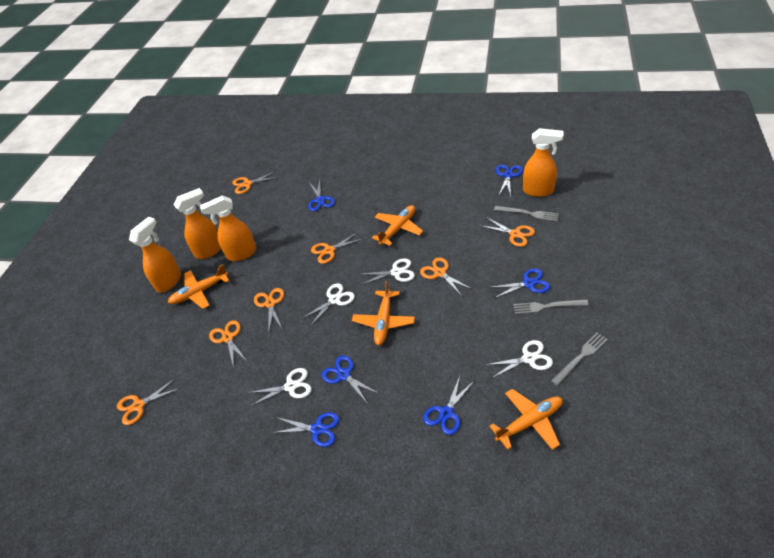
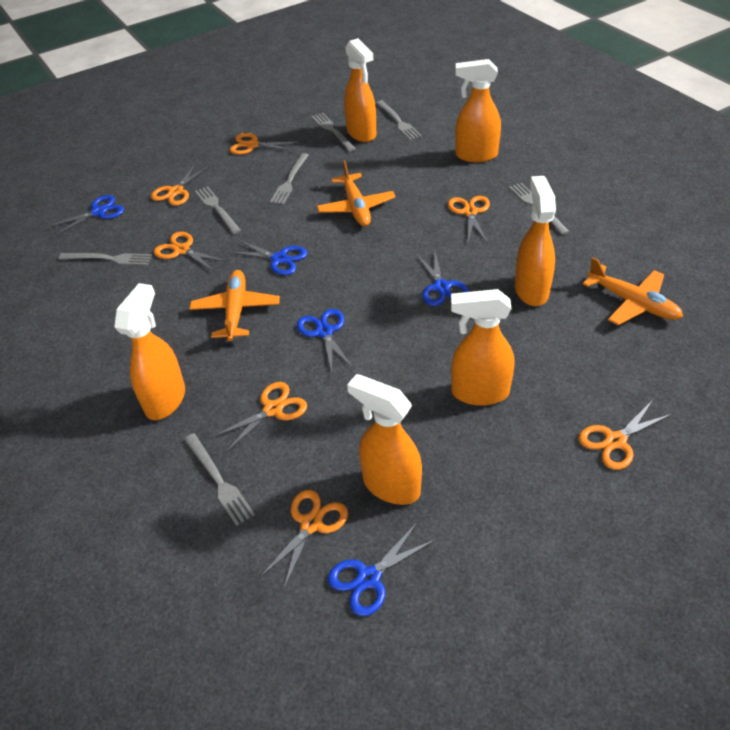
blue scissors: 6 -> 5
grey fork: 3 -> 7
orange plane: 4 -> 3
orange spray bottle: 4 -> 6
white scissors: 4 -> 0

